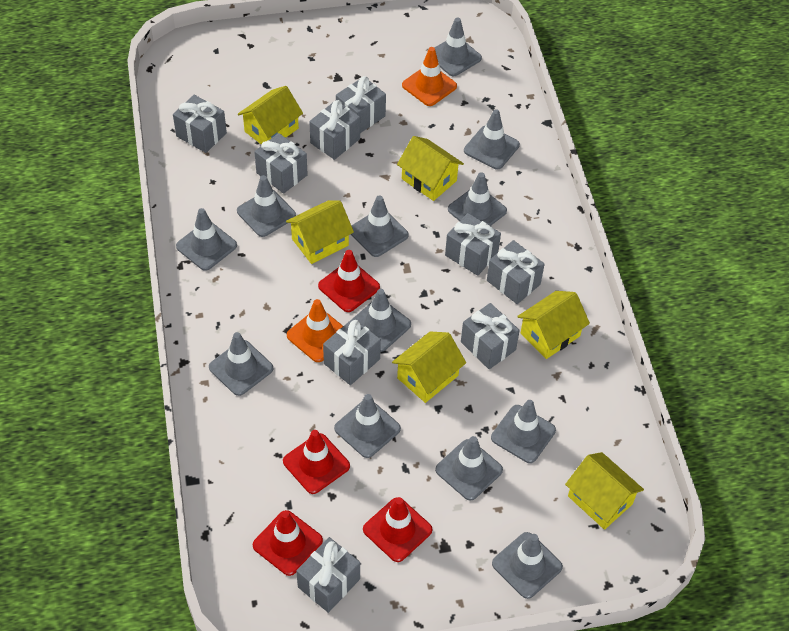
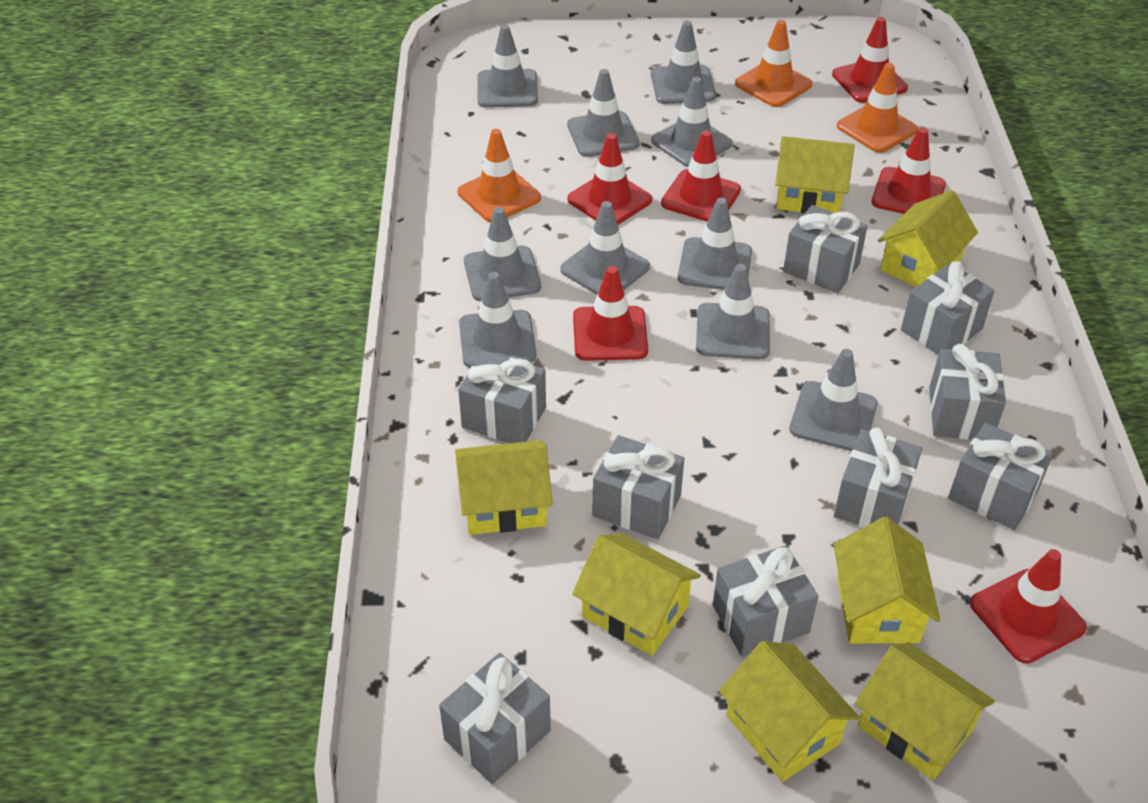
grey traffic cone: 12 -> 10
orange traffic cone: 2 -> 3
red traffic cone: 4 -> 6
yellow house: 6 -> 7

